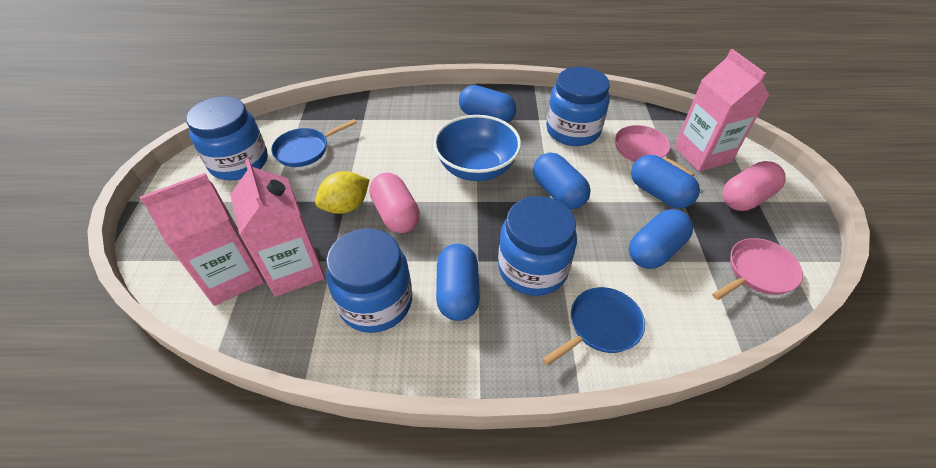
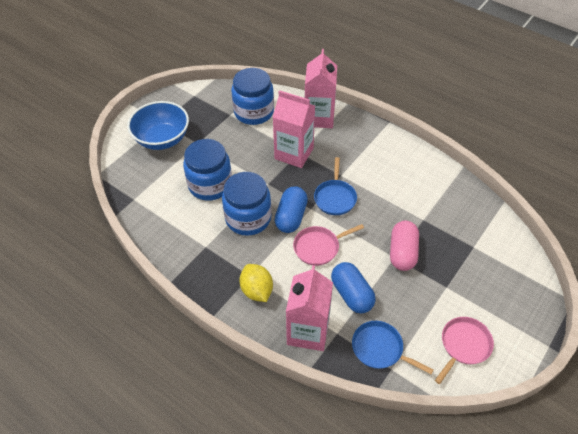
blue capsule: 5 -> 2
blue jar: 4 -> 3
pink capsule: 2 -> 1

